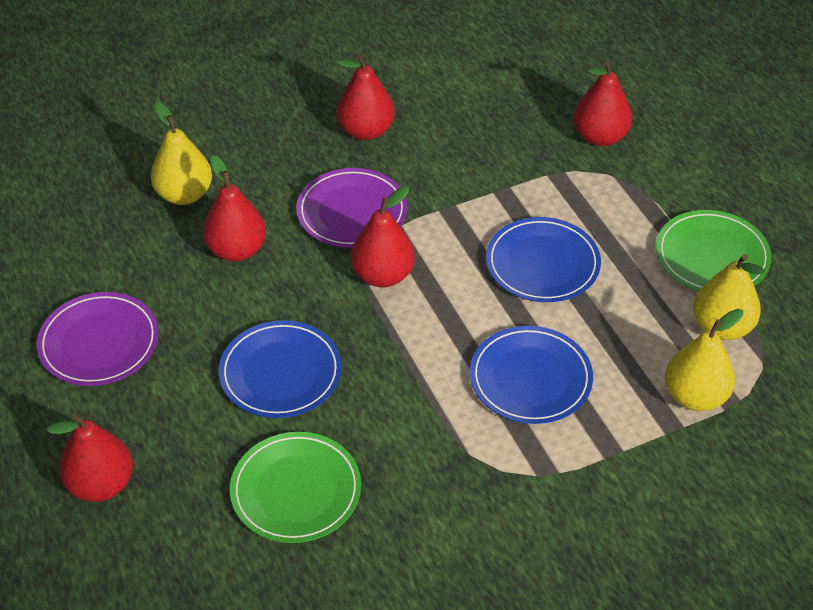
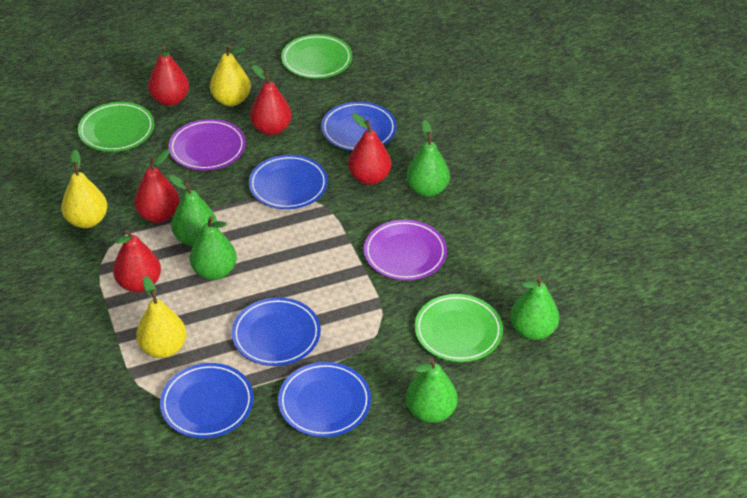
blue plate: 3 -> 5
green pear: 0 -> 5
green plate: 2 -> 3

